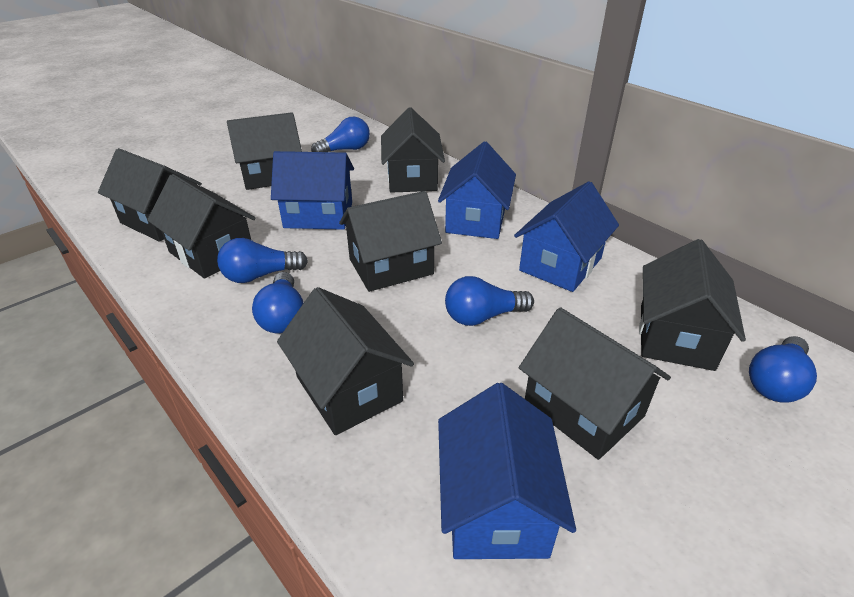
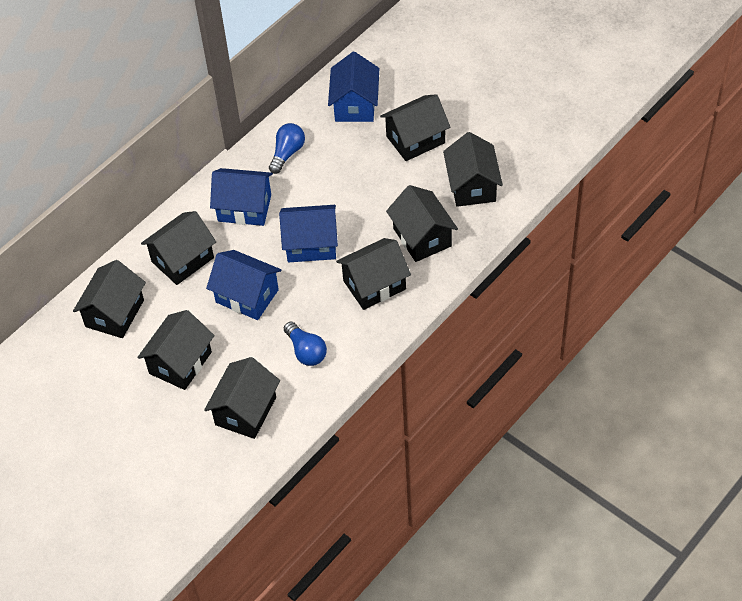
blue light bulb: 5 -> 2

